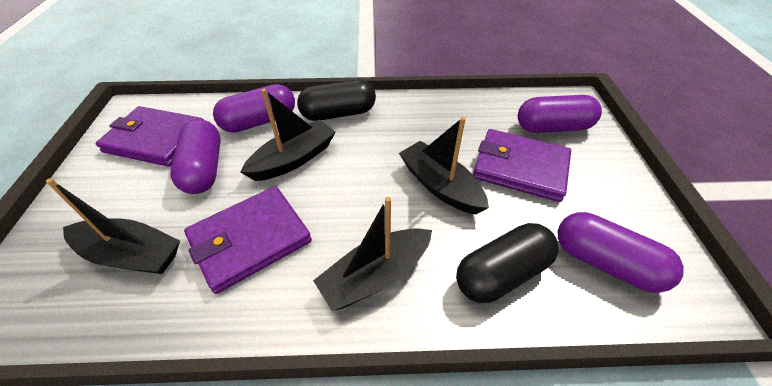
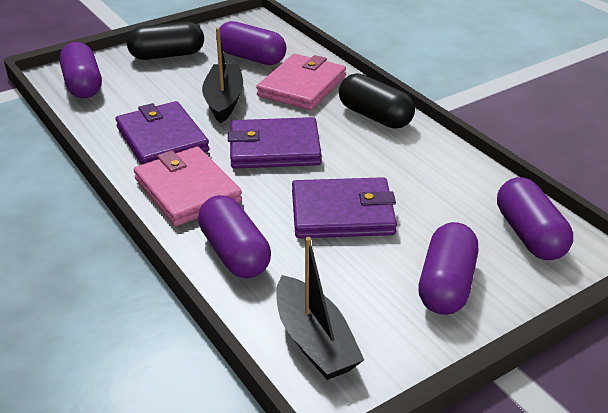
black boat: 4 -> 2
pink wallet: 0 -> 2
purple capsule: 4 -> 5

